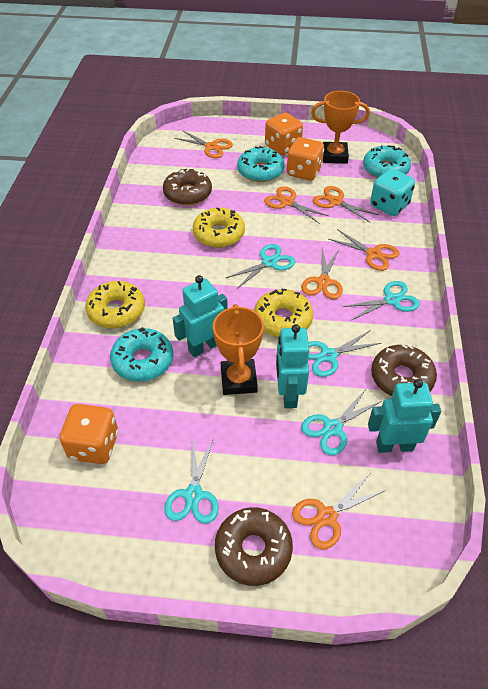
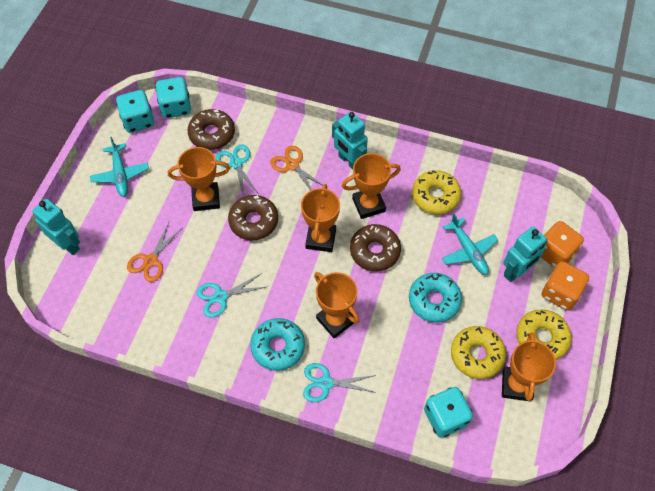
orange dice: 3 -> 2
orange scissors: 6 -> 2
orange trophy: 2 -> 5
turquoise dice: 1 -> 3
turquoise donut: 3 -> 2
turquoise plane: 0 -> 2
turquoise scissors: 5 -> 3

